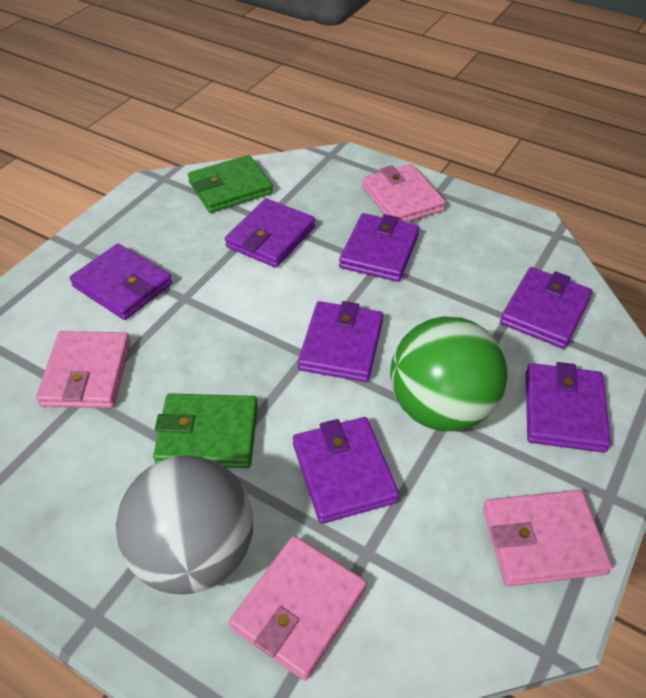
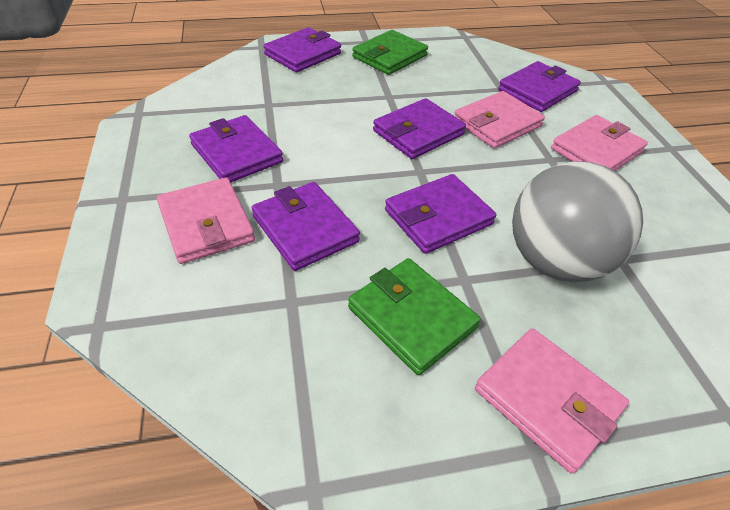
green ball: 1 -> 0
purple wallet: 7 -> 6

